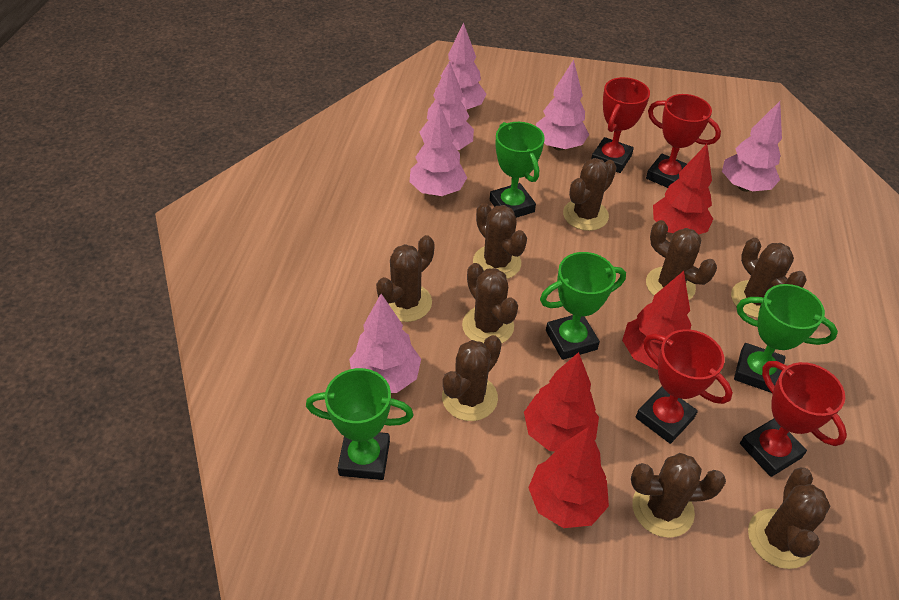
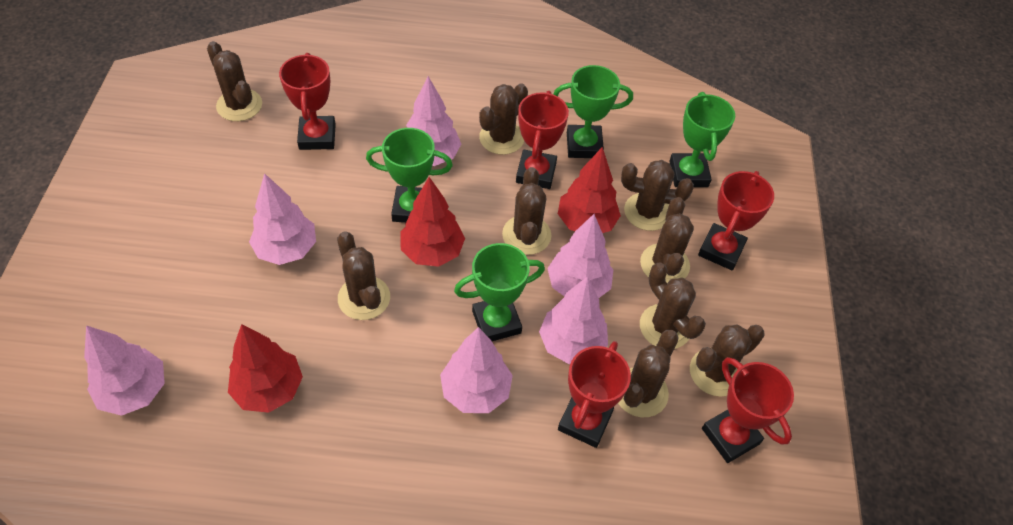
red tree: 4 -> 3
red trophy: 4 -> 5

